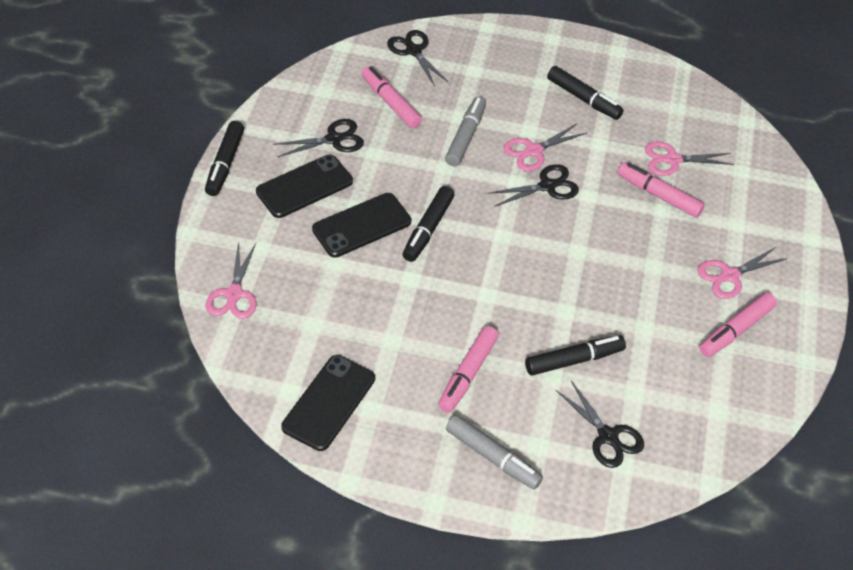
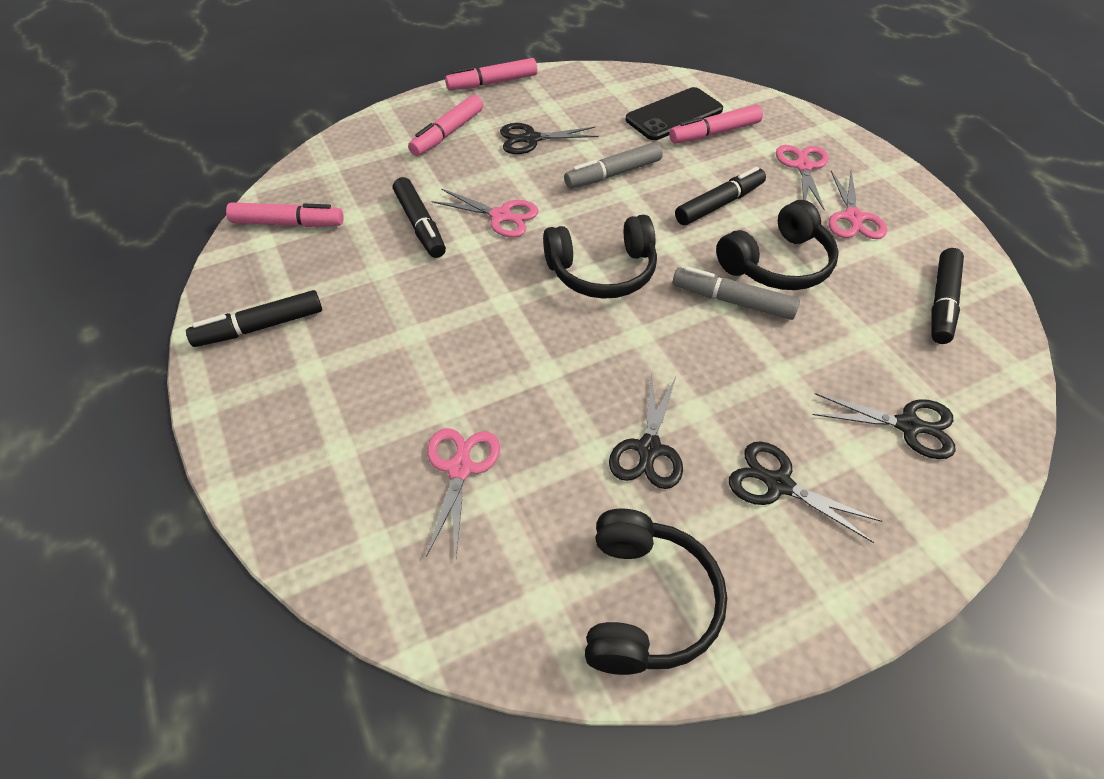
black headphones: 0 -> 3
black phone: 3 -> 1

